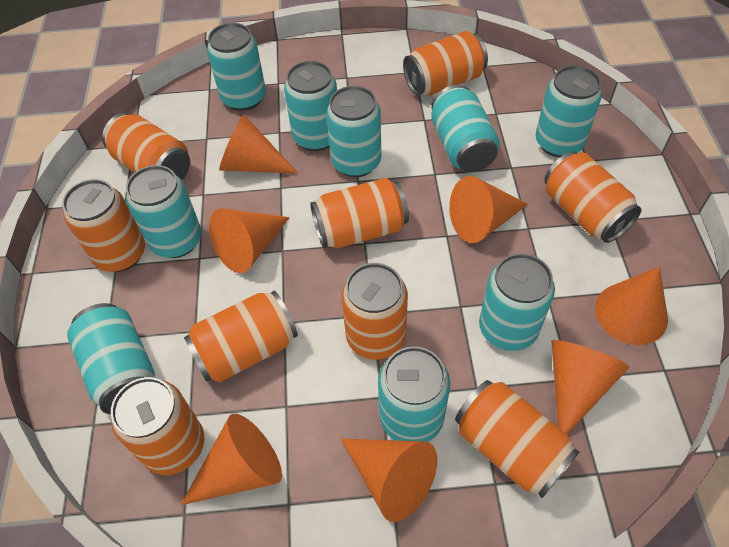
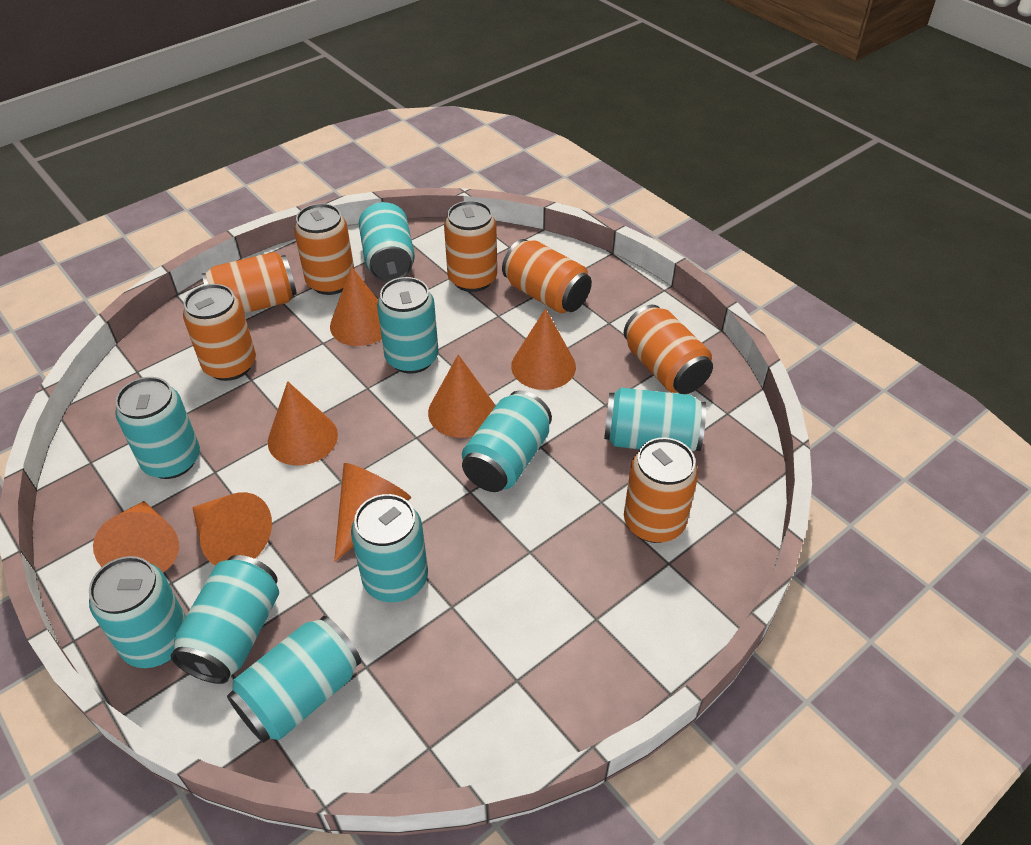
orange can: 9 -> 7

